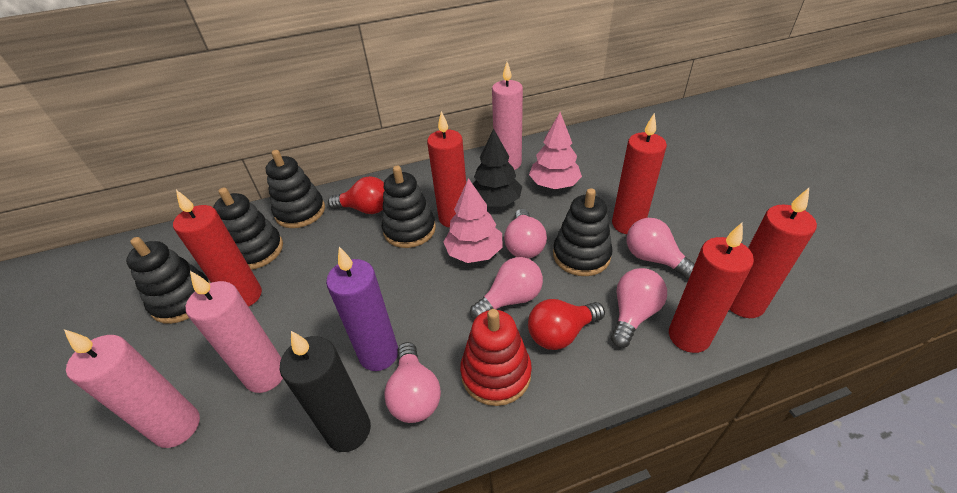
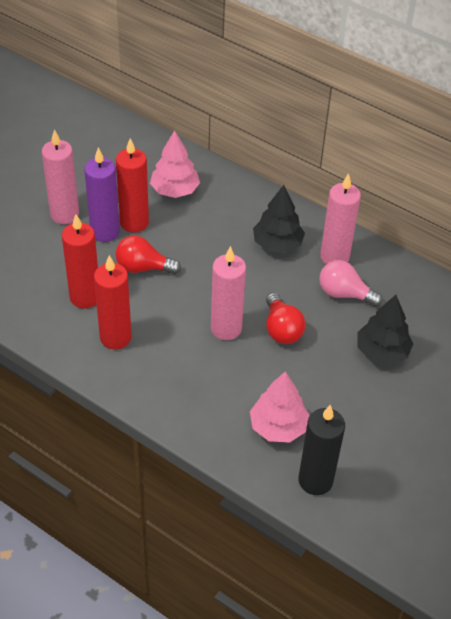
black stacking toy: 5 -> 0
black tree: 1 -> 2
pink light bulb: 5 -> 1
red candle: 5 -> 3
red stacking toy: 1 -> 0

